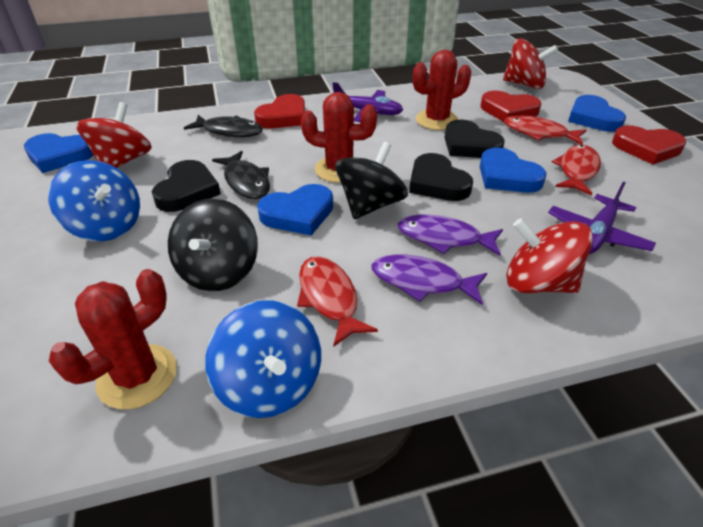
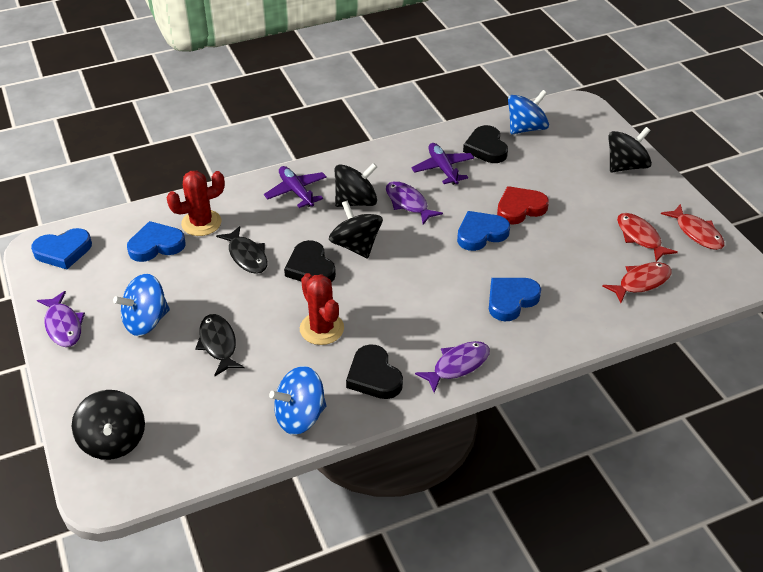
black spinning top: 2 -> 4
blue spinning top: 2 -> 3
purple fish: 2 -> 3
red cactus: 3 -> 2
red heart: 3 -> 1
red spinning top: 3 -> 0

